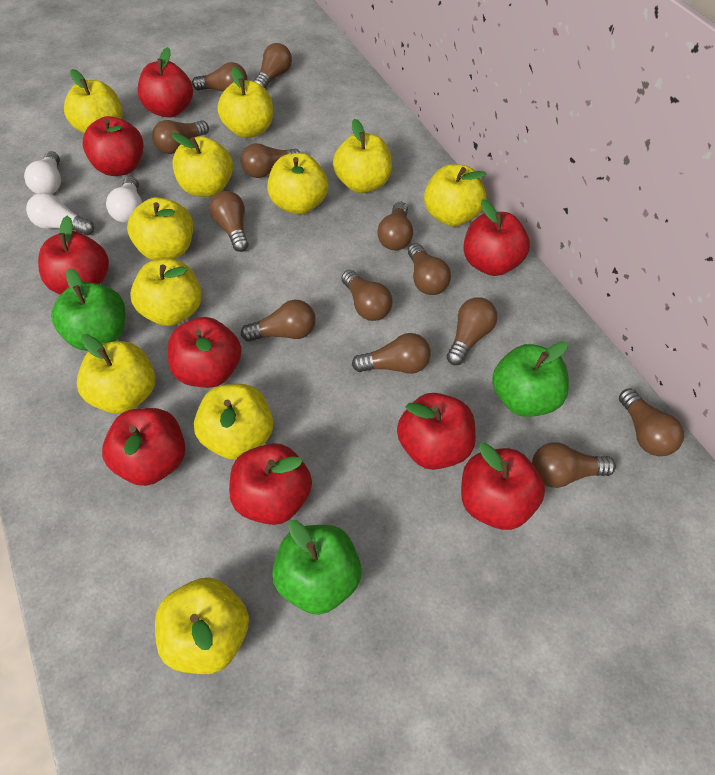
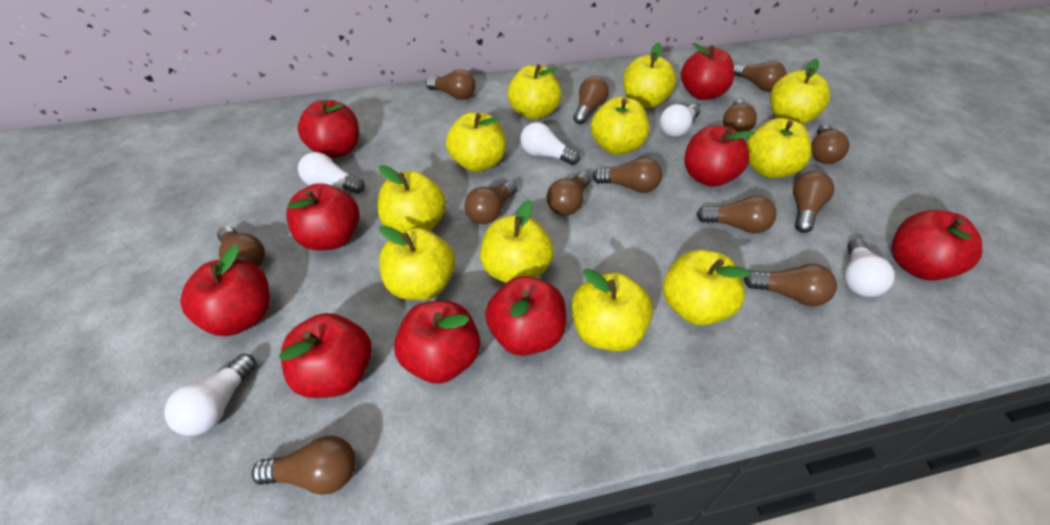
green apple: 3 -> 0
white light bulb: 3 -> 5

